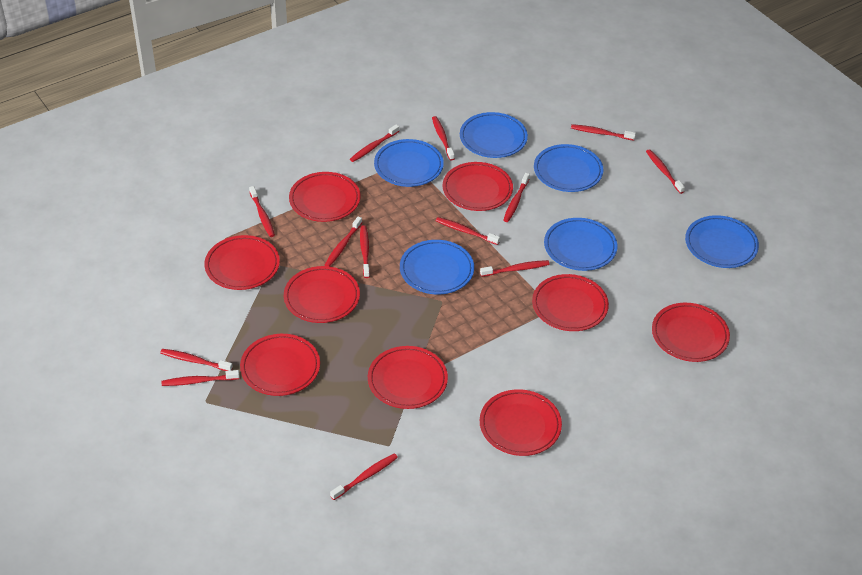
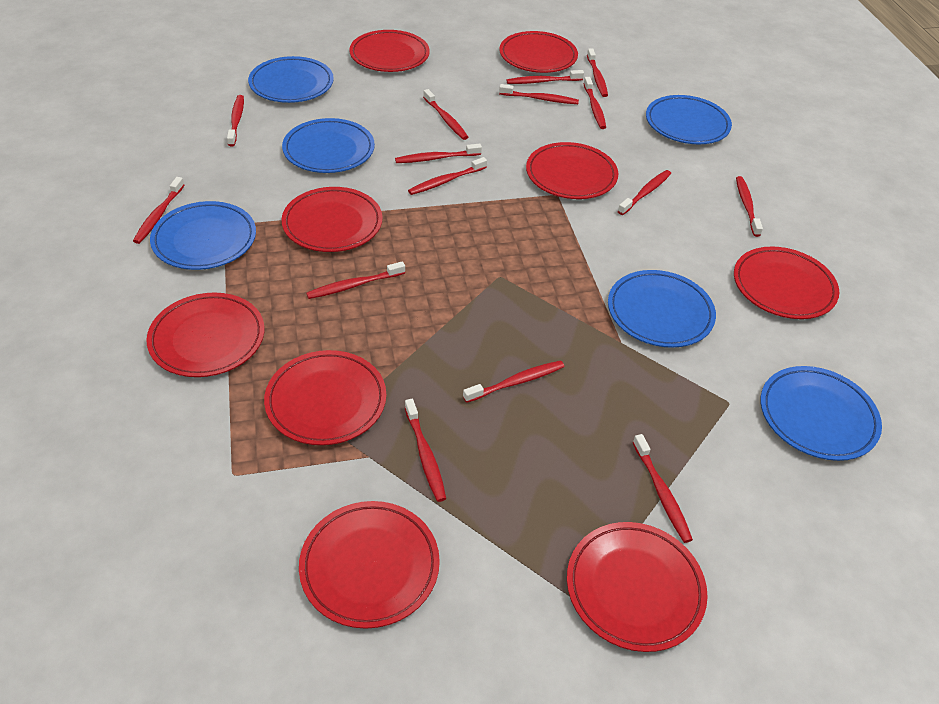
red toothbrush: 13 -> 15

